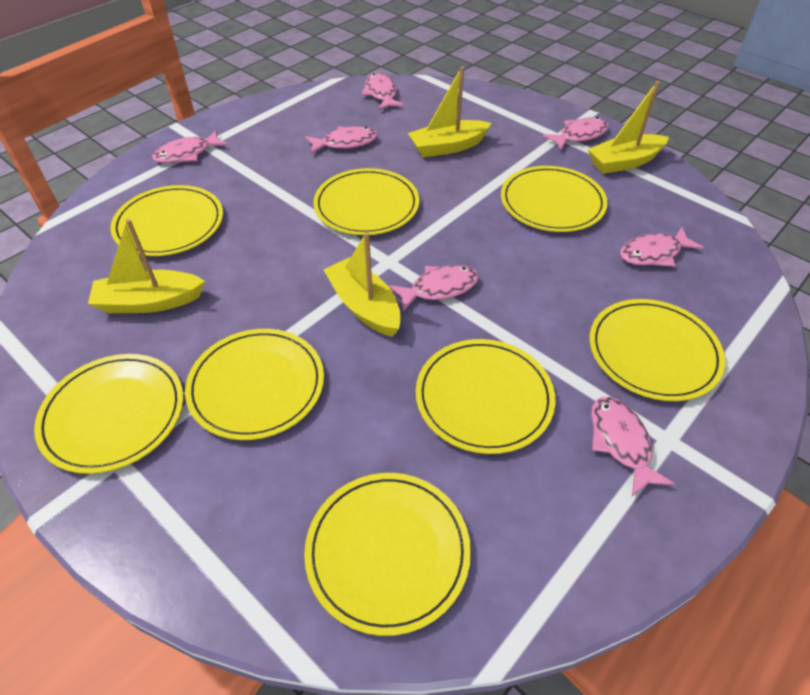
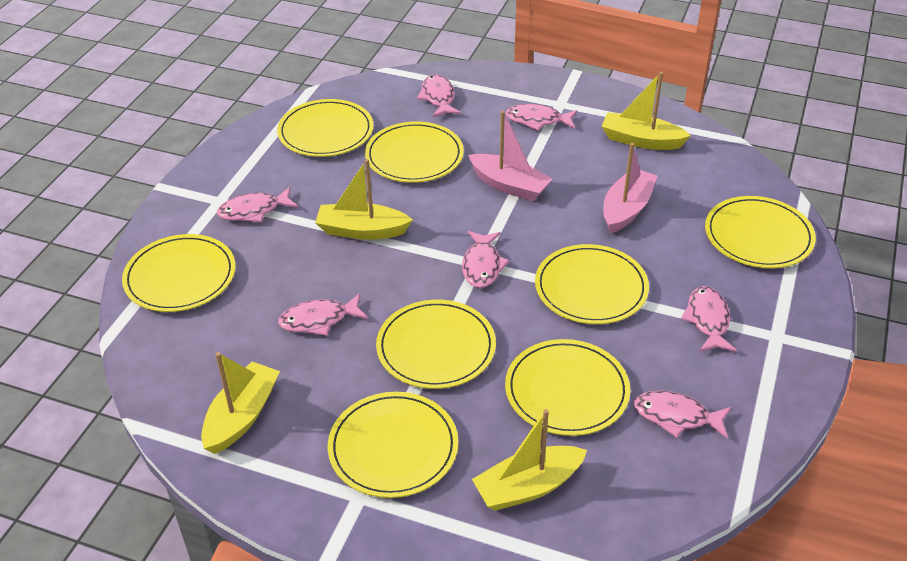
pink boat: 0 -> 2

